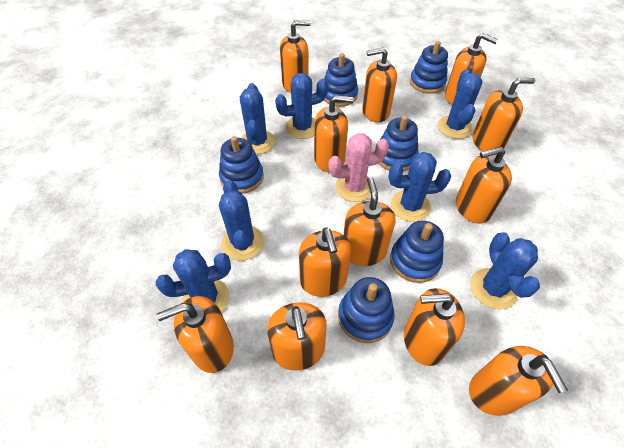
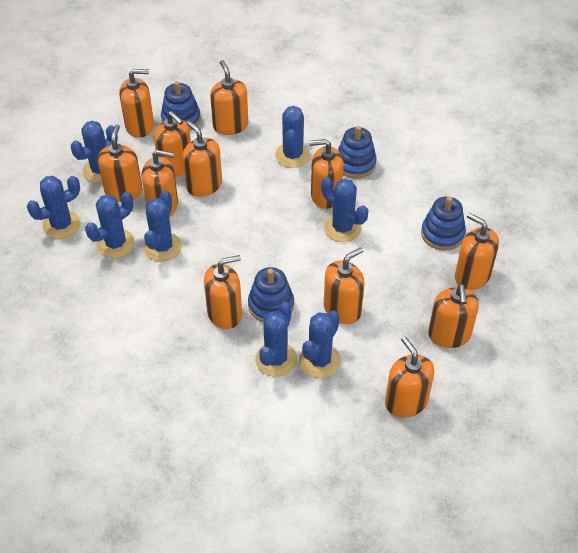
blue cactus: 7 -> 8
blue stacking toy: 6 -> 4
pink cactus: 1 -> 0

